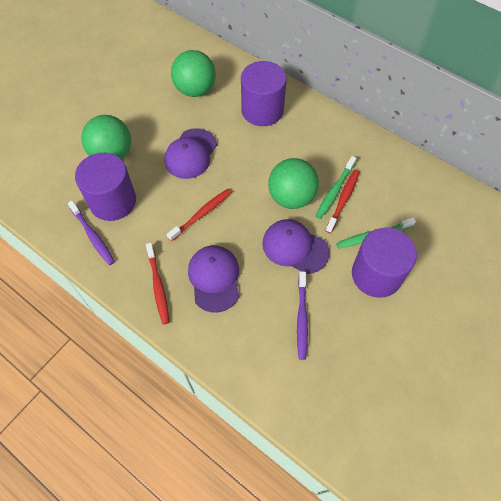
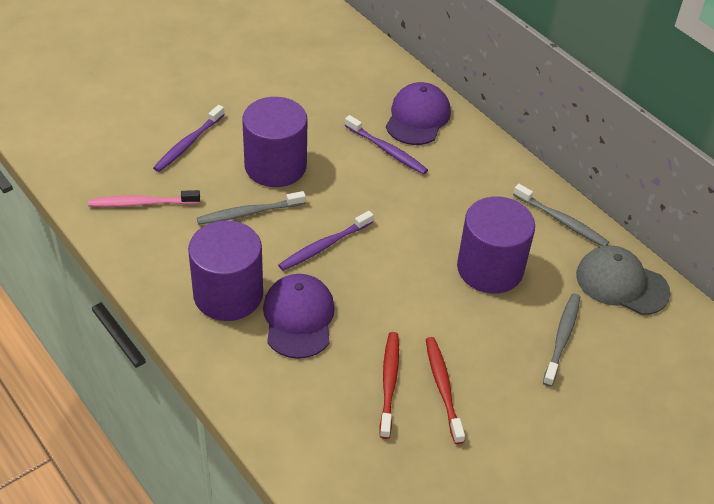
green ball: 3 -> 0
green toothbrush: 2 -> 0
grey cap: 0 -> 1
grey toothbrush: 0 -> 3
pink toothbrush: 0 -> 1
purple cap: 3 -> 2
purple toothbrush: 2 -> 3
red toothbrush: 3 -> 2

